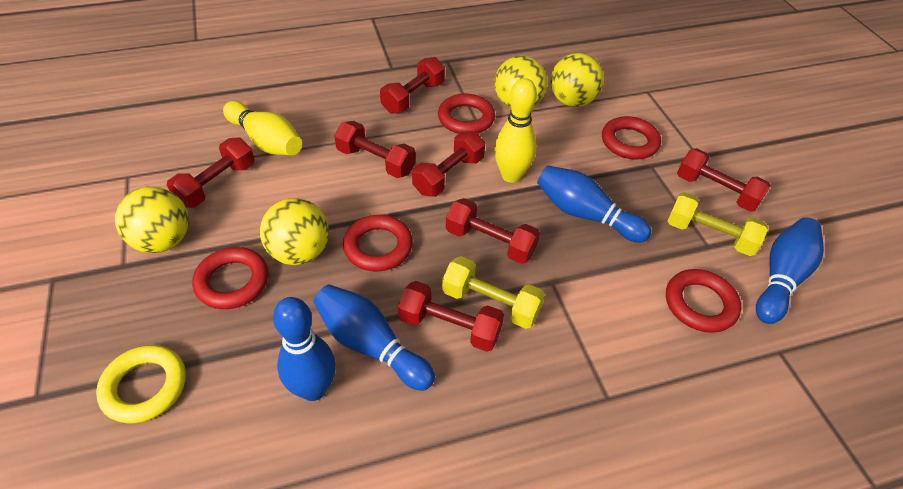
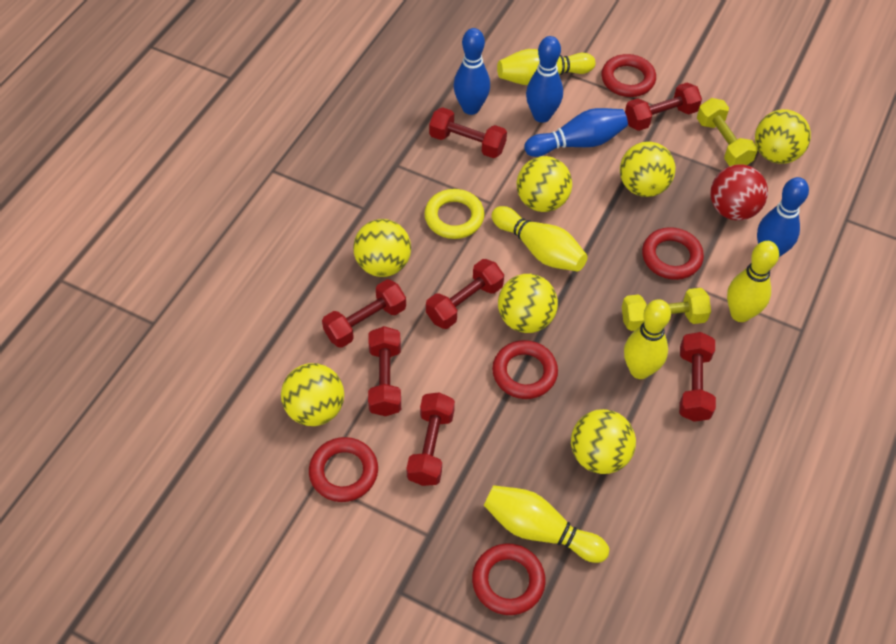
red ball: 0 -> 1
yellow ball: 4 -> 7
yellow bowling pin: 2 -> 5

